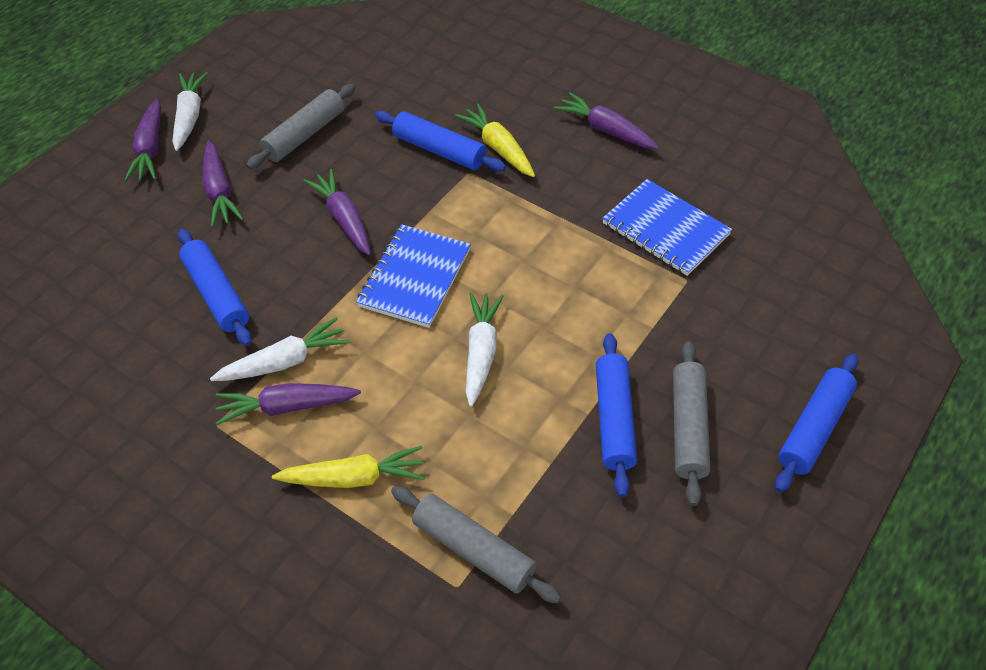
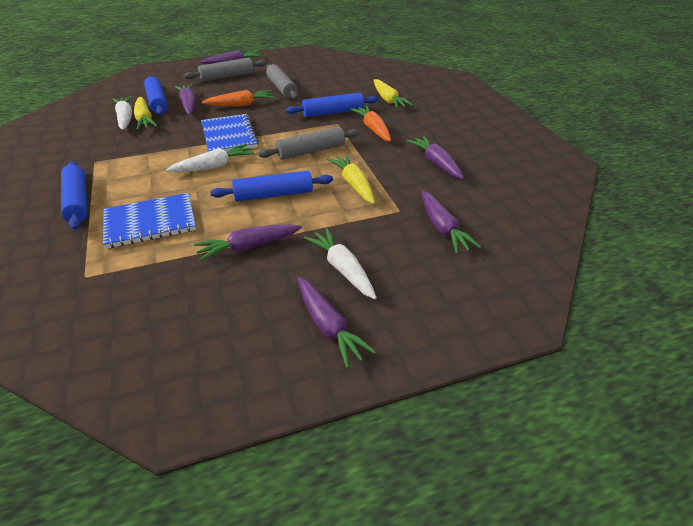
orange carrot: 0 -> 2
purple carrot: 5 -> 6
yellow carrot: 2 -> 3

